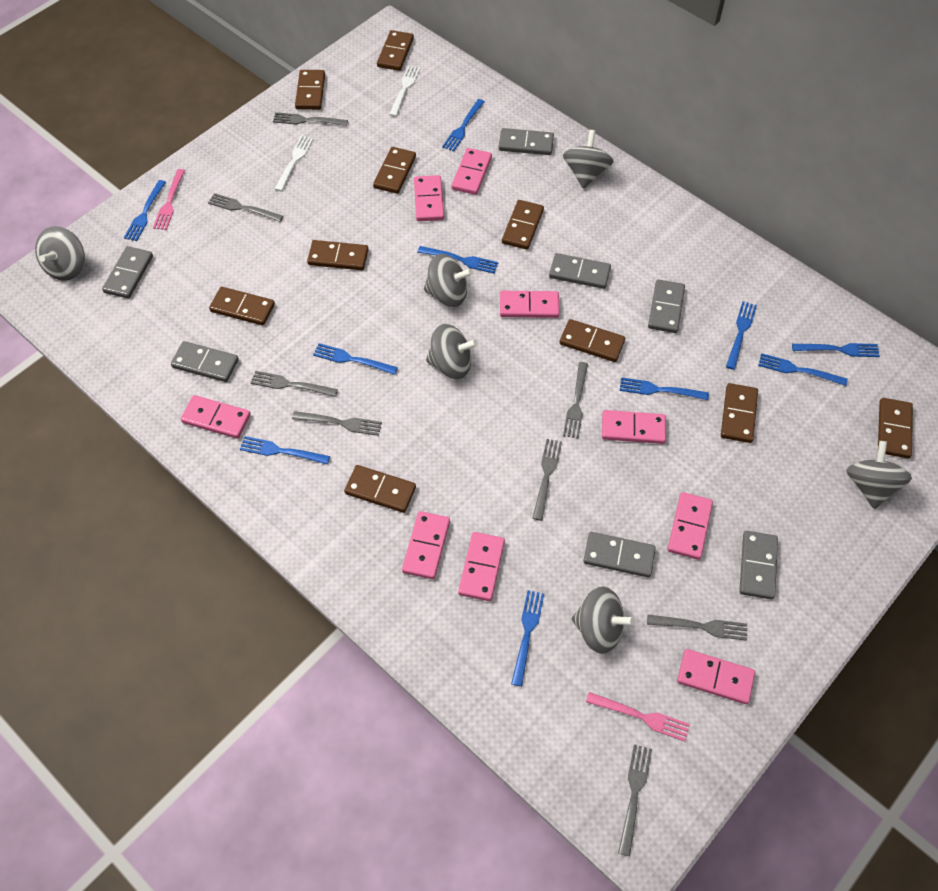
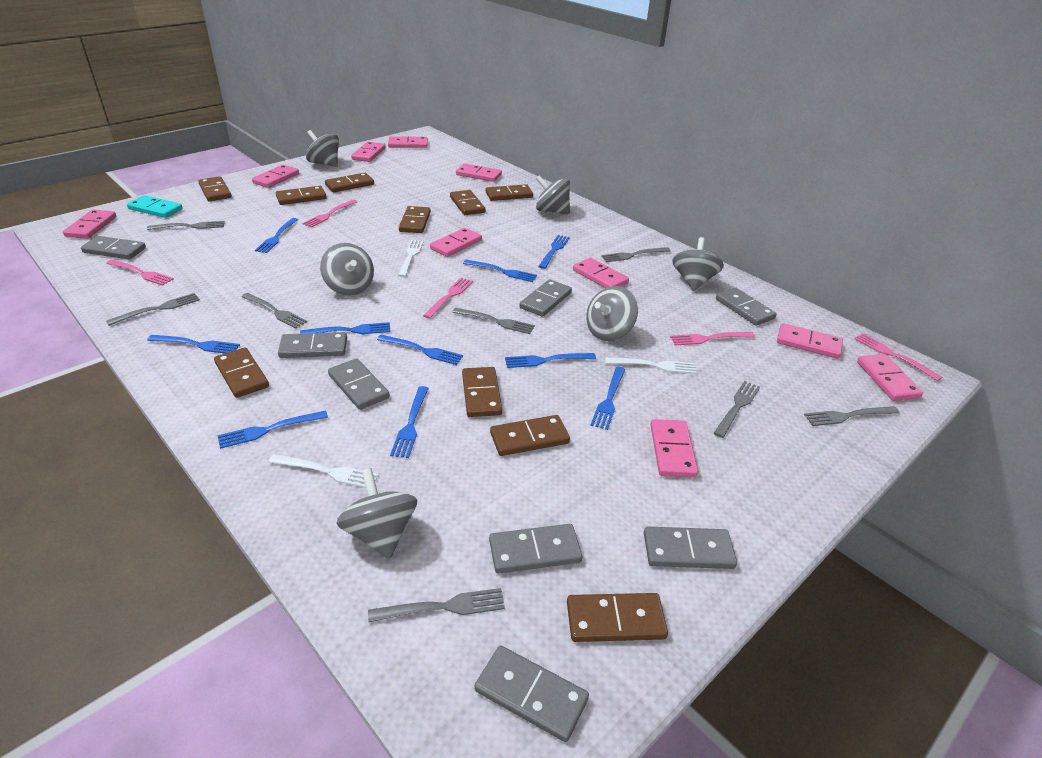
grey domino: 7 -> 8
pink domino: 9 -> 10
pink fork: 2 -> 5
turquoise domino: 0 -> 1
white fork: 2 -> 3

